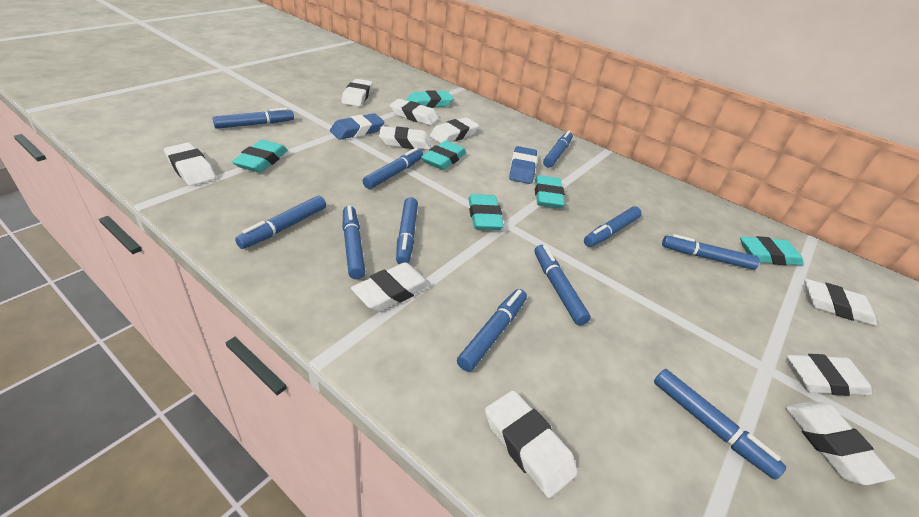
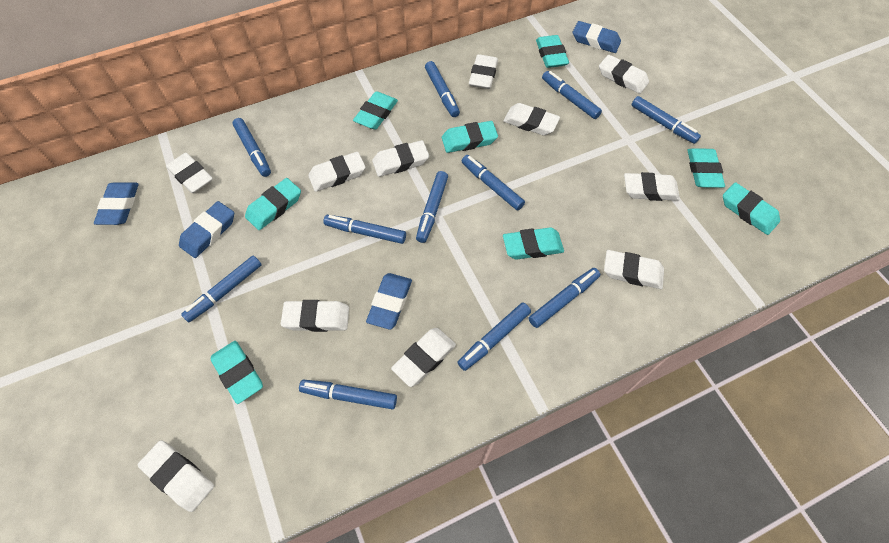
blue eraser: 2 -> 4
turquoise eraser: 6 -> 8
white eraser: 10 -> 11

